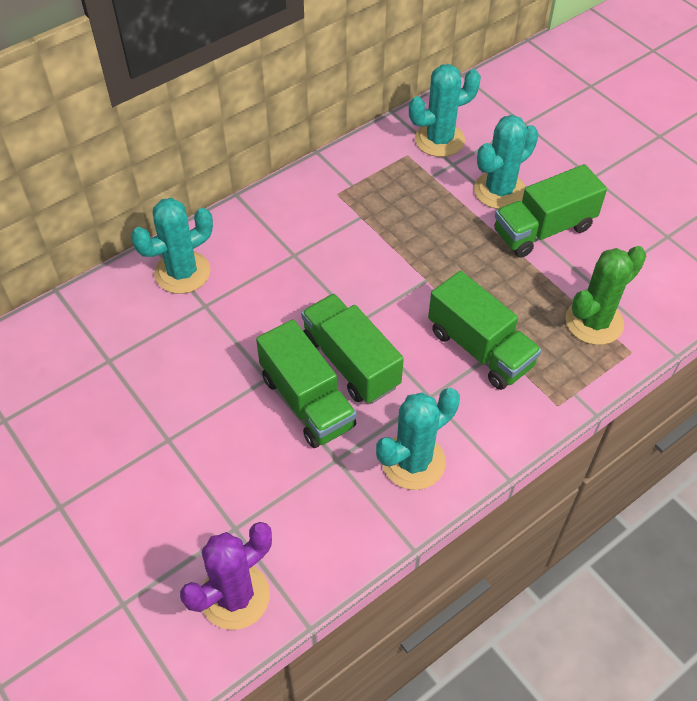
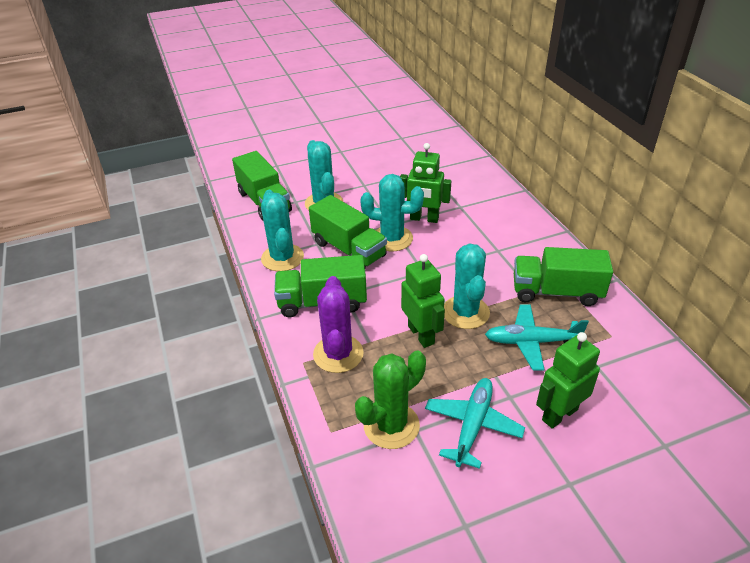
green robot: 0 -> 3
turquoise plane: 0 -> 2

